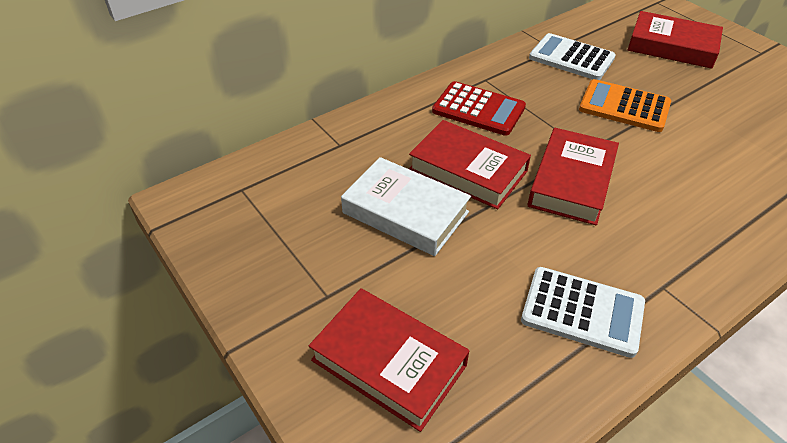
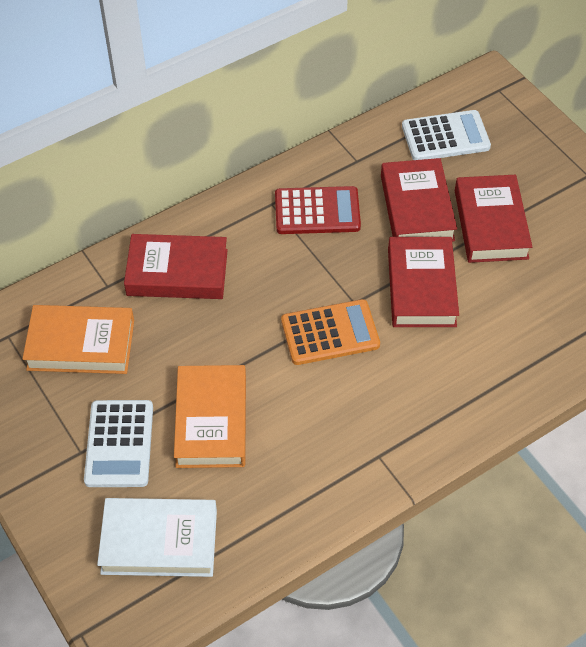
orange book: 0 -> 2

